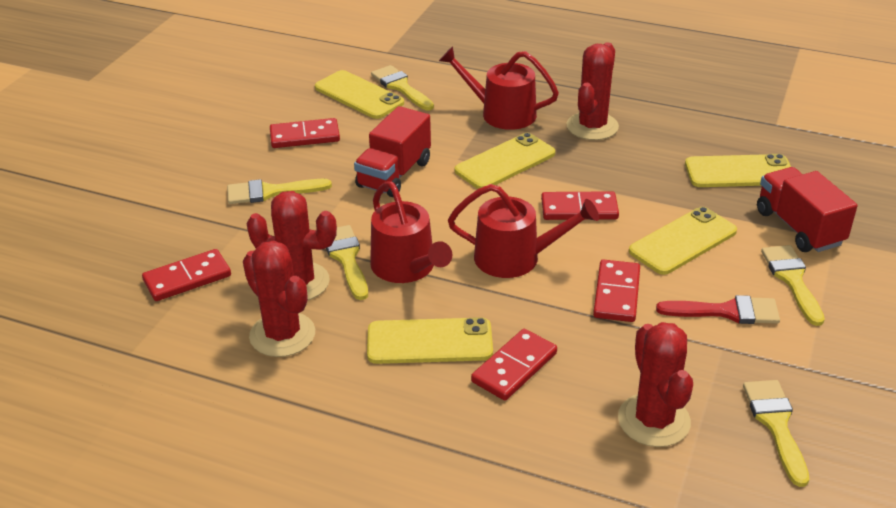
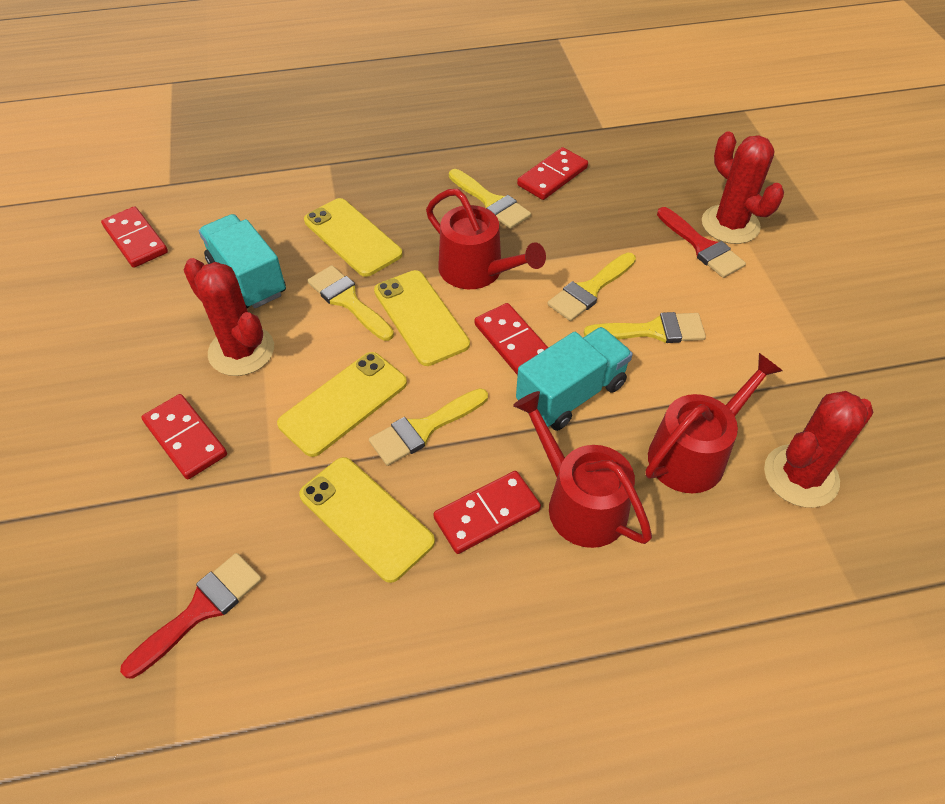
red brush: 1 -> 2
red cactus: 4 -> 3
red truck: 2 -> 0
turquoise truck: 0 -> 2
yellow phone: 5 -> 4

